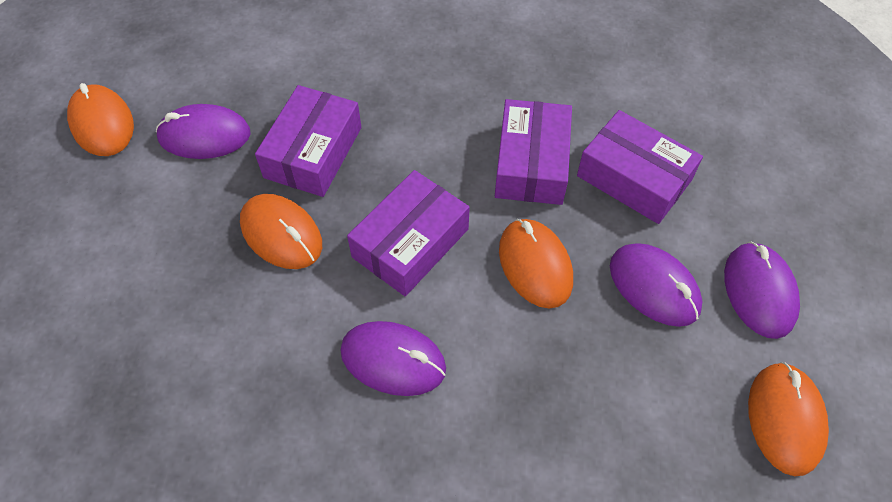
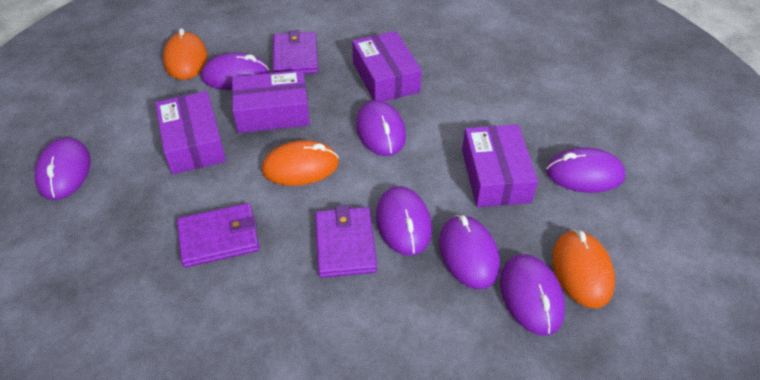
orange mouse: 4 -> 3
purple mouse: 4 -> 7
purple wallet: 0 -> 3

